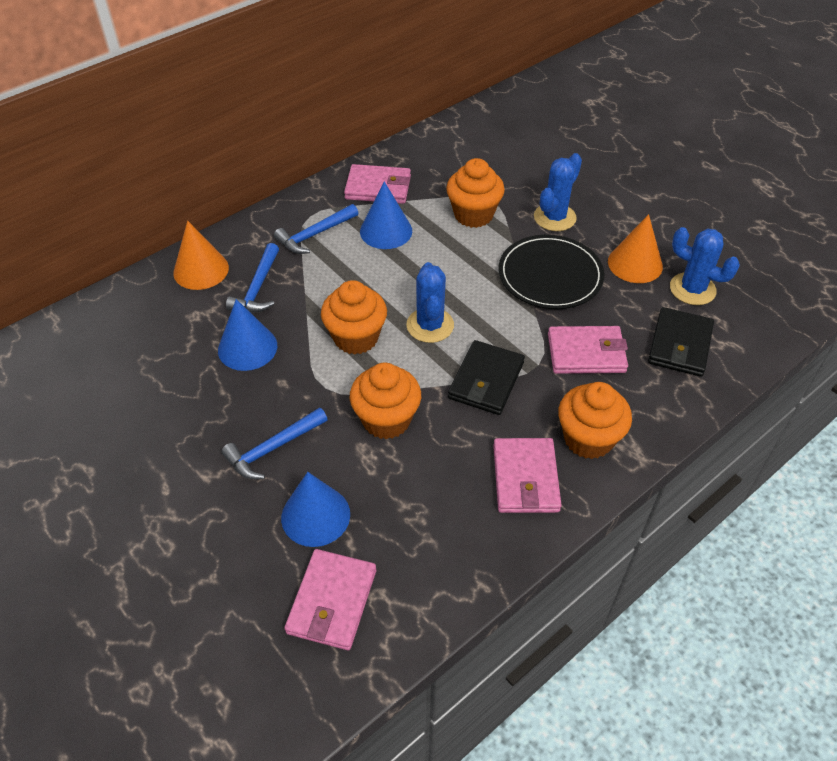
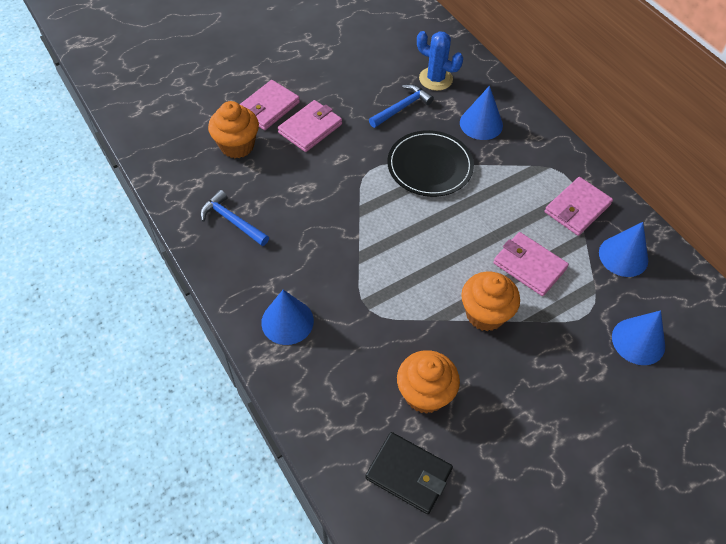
black wallet: 2 -> 1
blue cactus: 3 -> 1
blue cone: 3 -> 4
blue hammer: 3 -> 2
orange cone: 2 -> 0
orange cupcake: 4 -> 3

